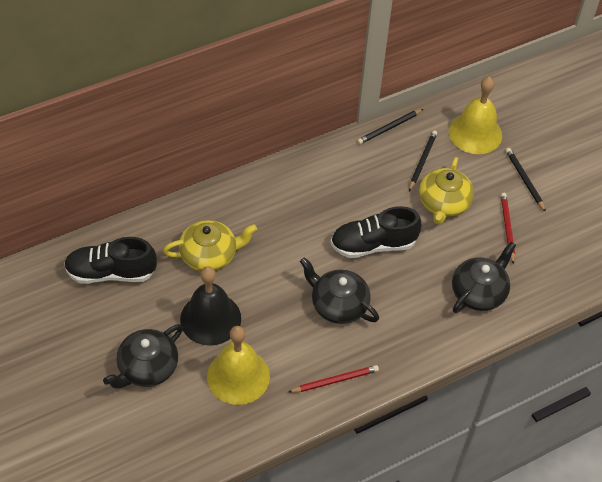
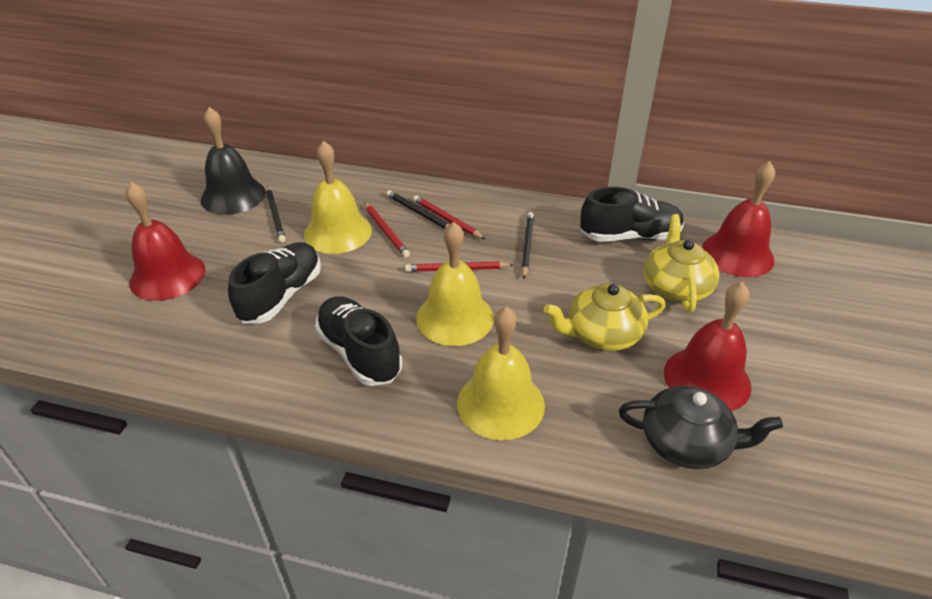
black shoe: 2 -> 3
black teapot: 3 -> 1
red bell: 0 -> 3
red pencil: 2 -> 3
yellow bell: 2 -> 3

